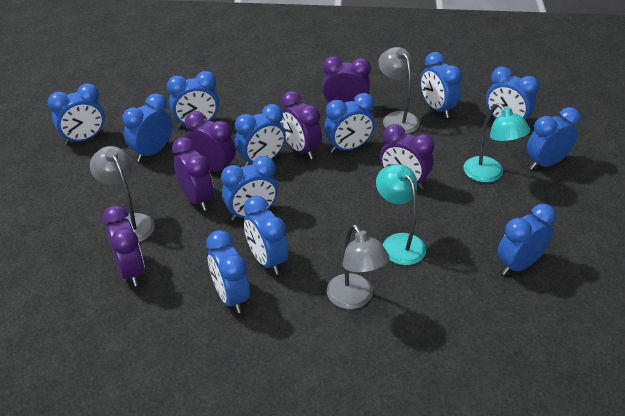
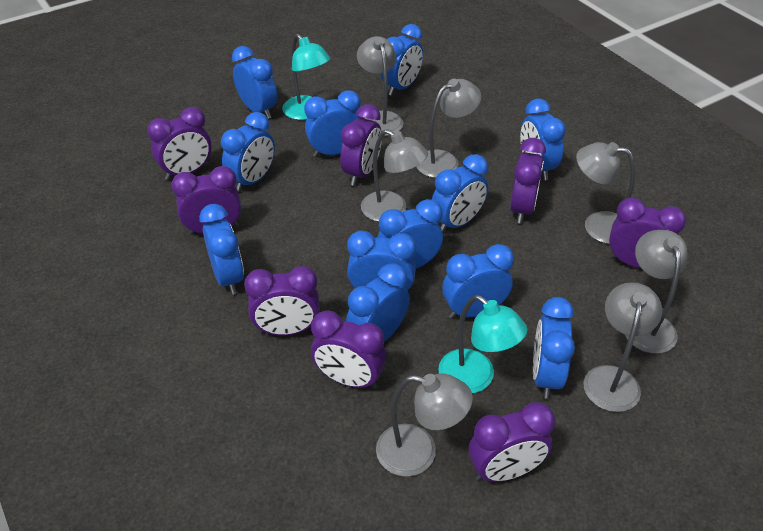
grey lamp: 3 -> 7
purple clock: 6 -> 8

